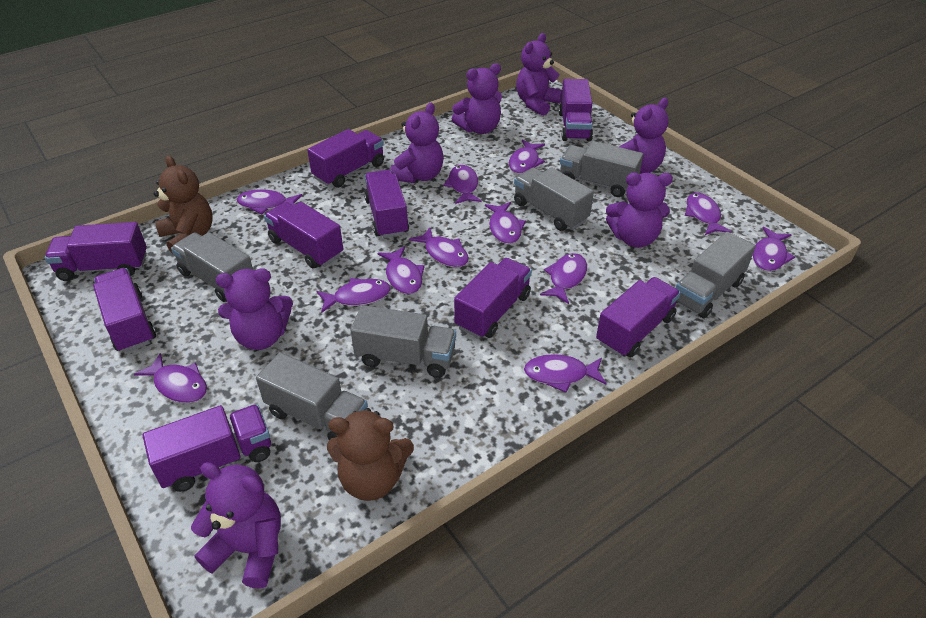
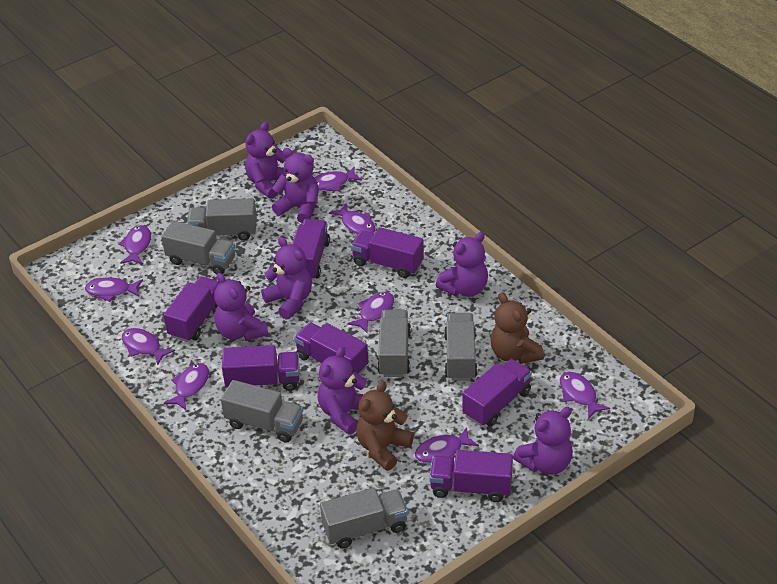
purple fish: 12 -> 9
purple truck: 9 -> 7

